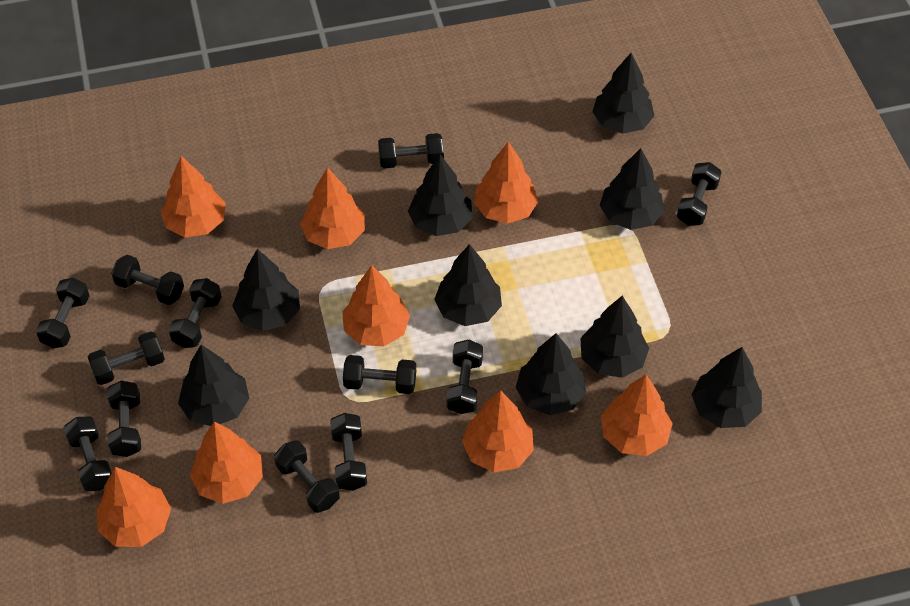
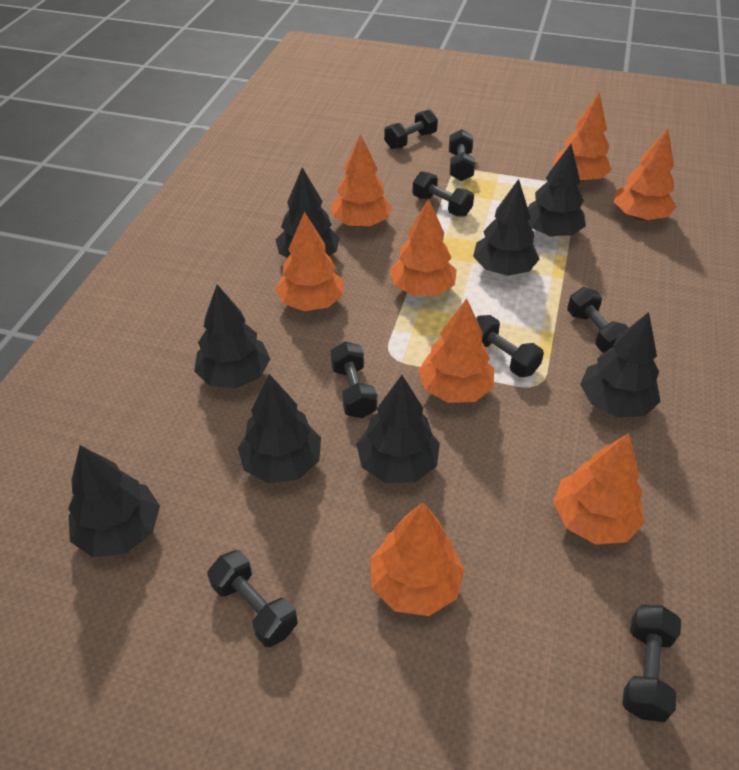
black dumbbell: 12 -> 8
black tree: 9 -> 8

